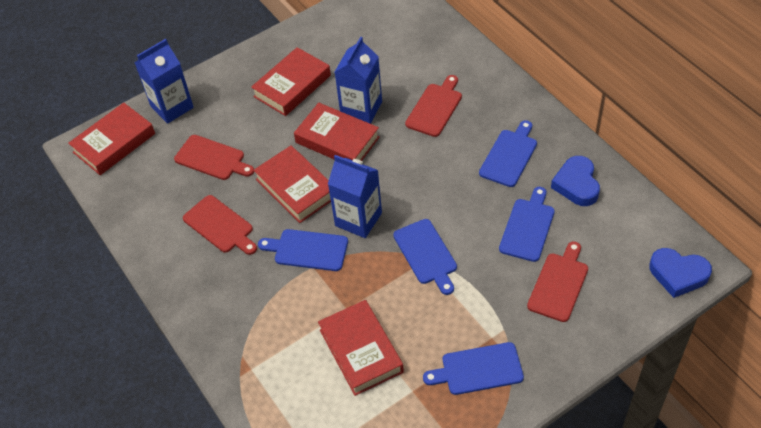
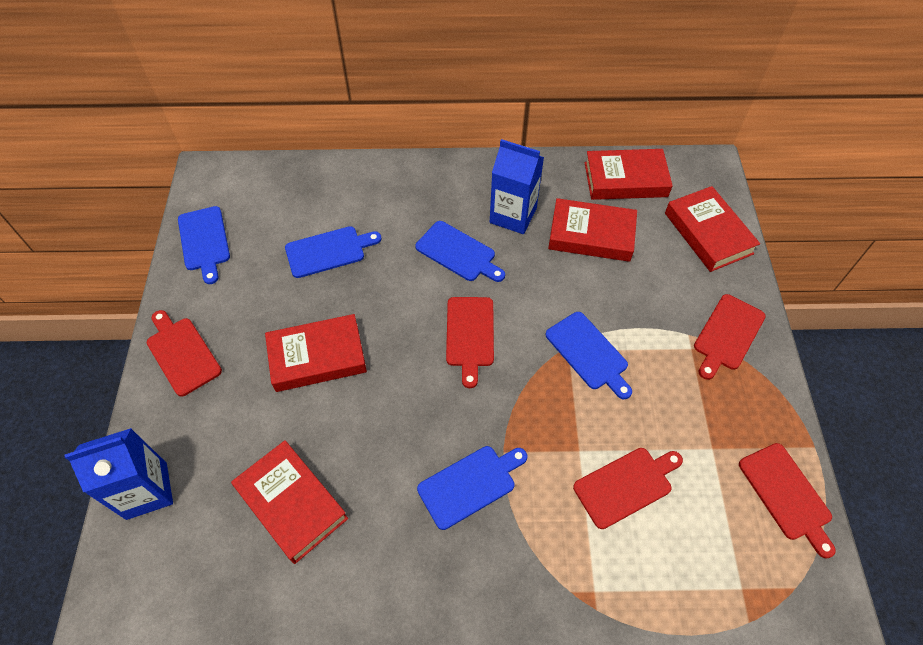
blue carton: 3 -> 2
blue heart: 2 -> 0
red cutting board: 4 -> 5

